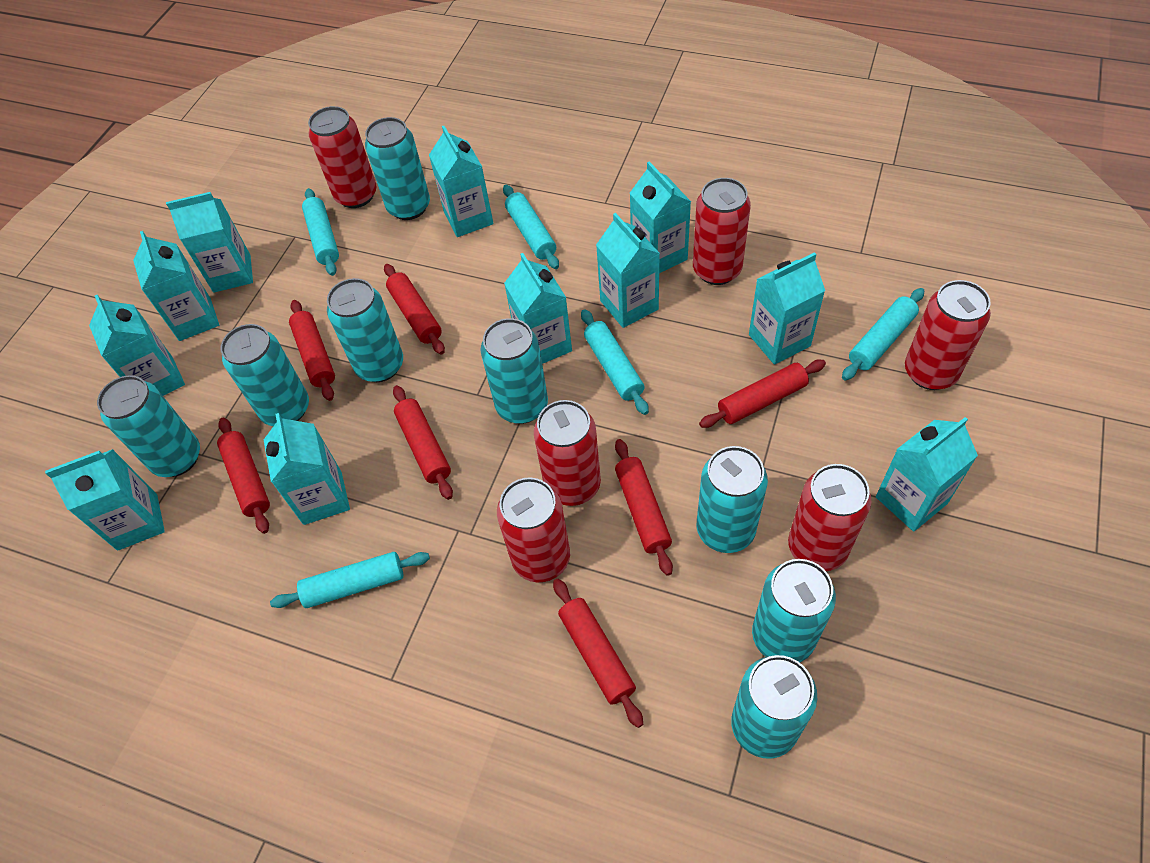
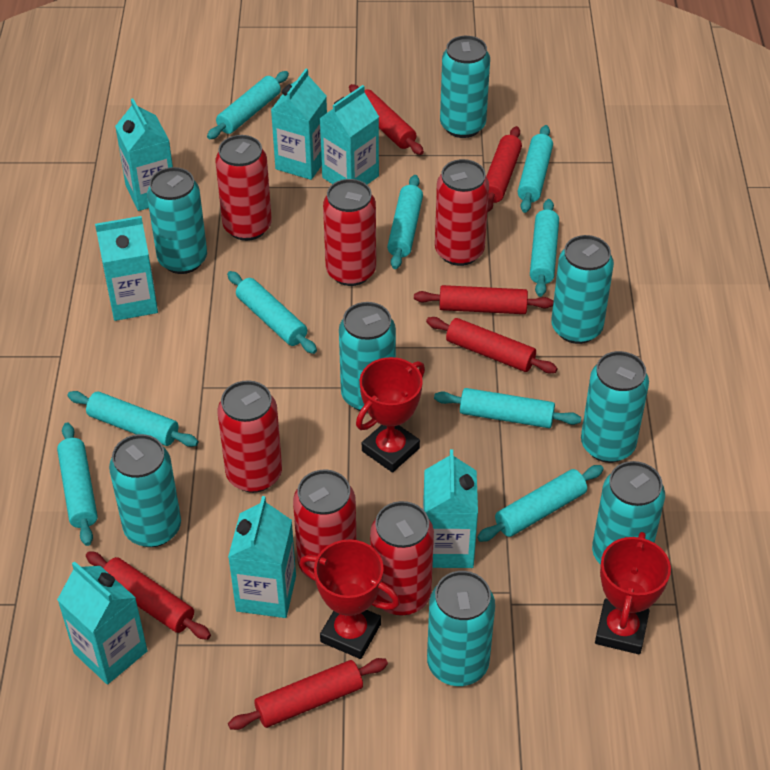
red rolling pin: 7 -> 6
red trophy: 0 -> 3
turquoise carton: 11 -> 7
turquoise rolling pin: 5 -> 9

